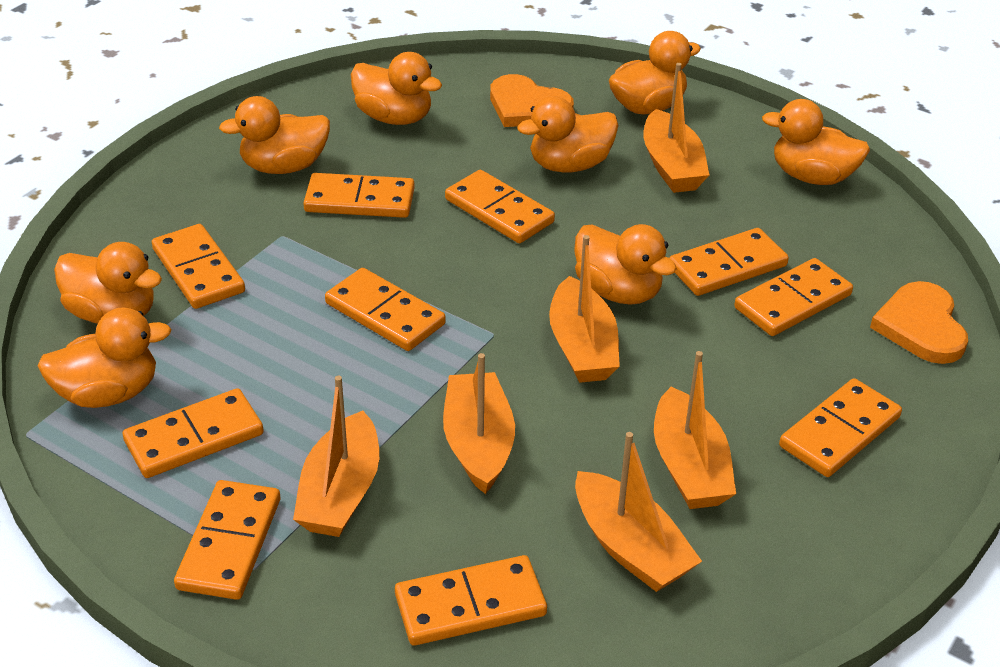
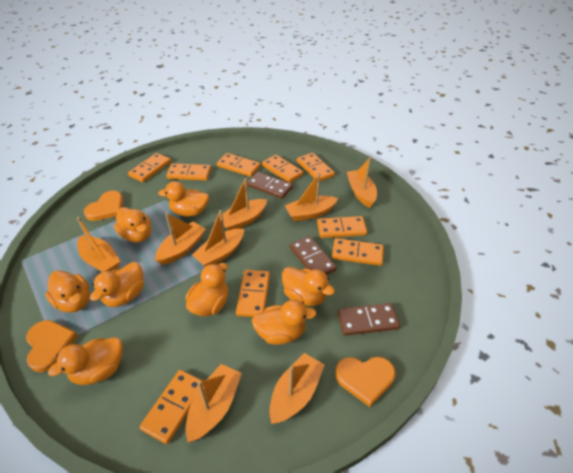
brown domino: 0 -> 3
orange boat: 6 -> 8
orange domino: 10 -> 9
orange heart: 2 -> 3

